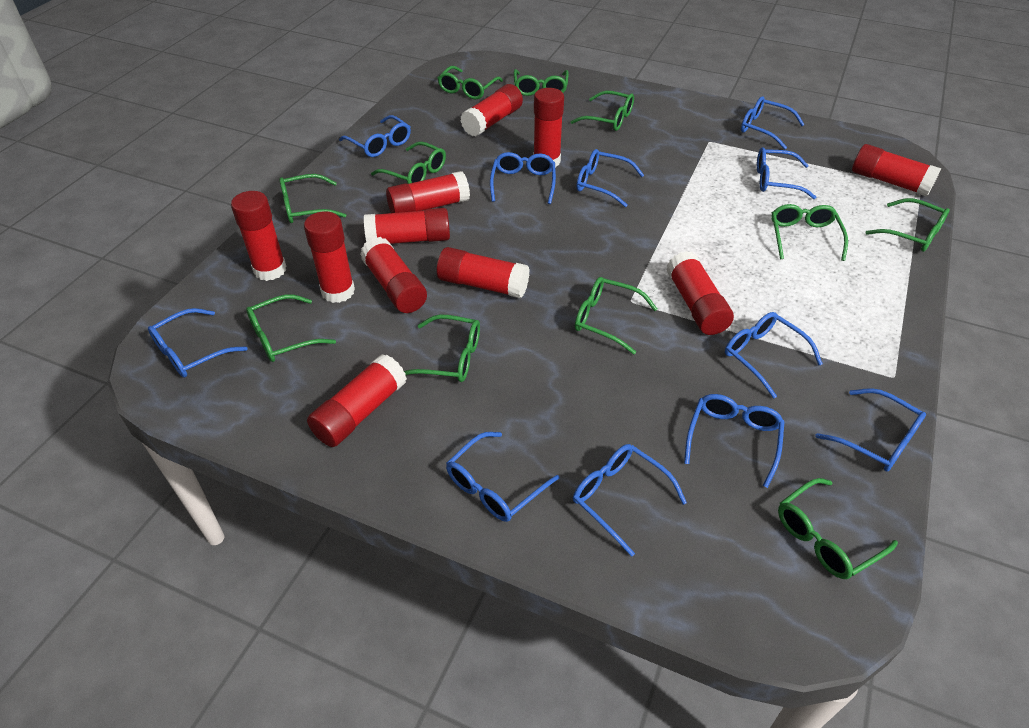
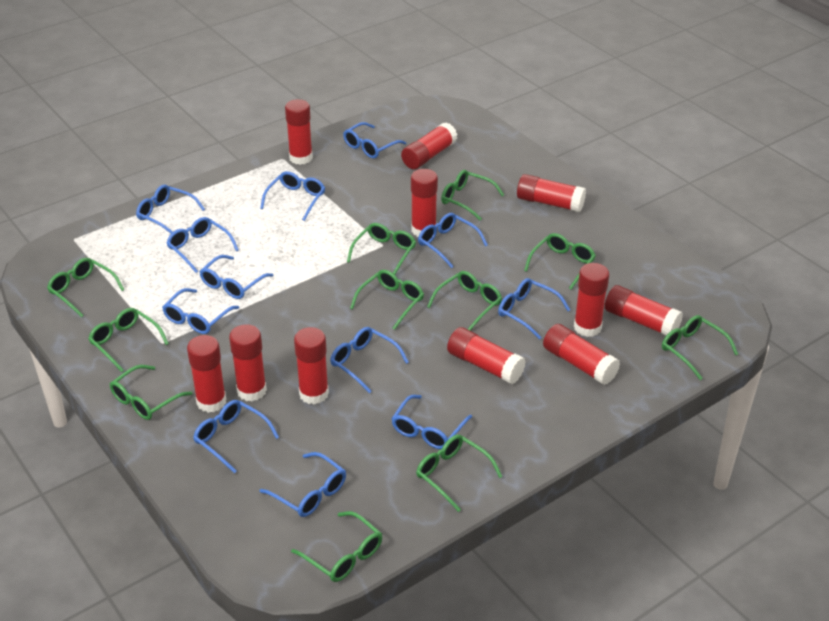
blue glasses: 11 -> 12

